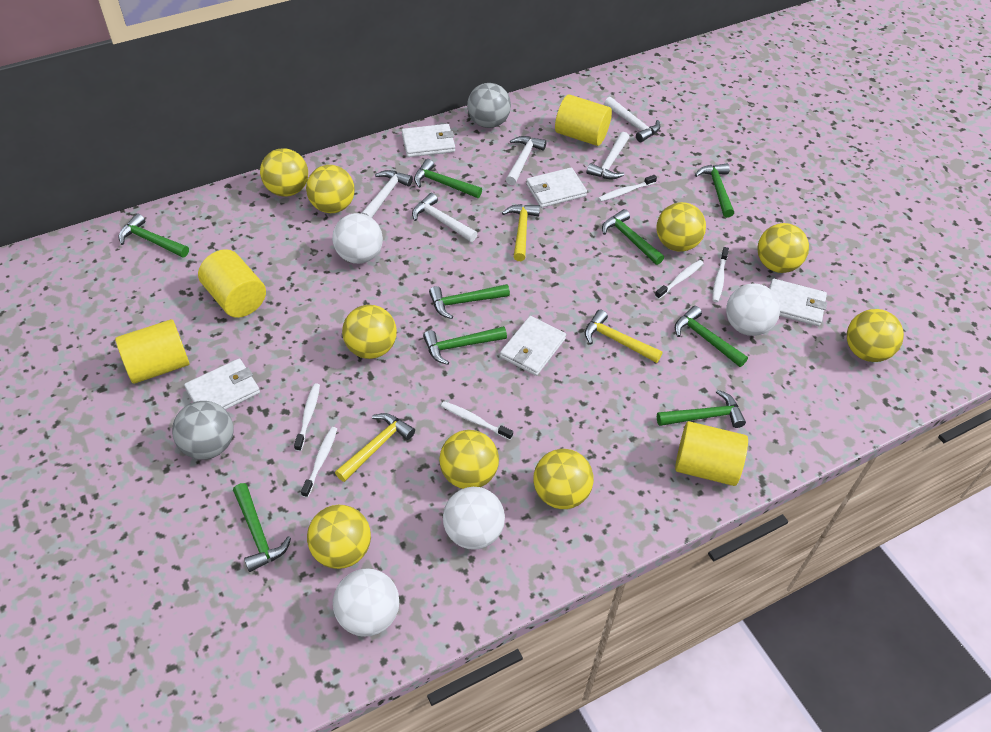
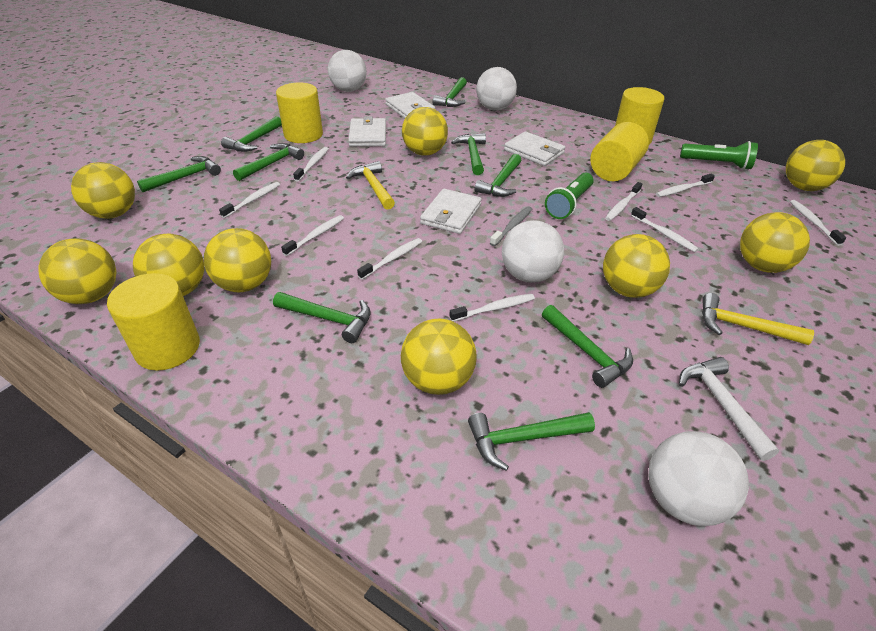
green flashlight: 0 -> 2
grey ball: 2 -> 0
grey toothbrush: 0 -> 1
white hammer: 5 -> 1
white toothbrush: 6 -> 9
white wallet: 5 -> 4
yellow hammer: 3 -> 2

